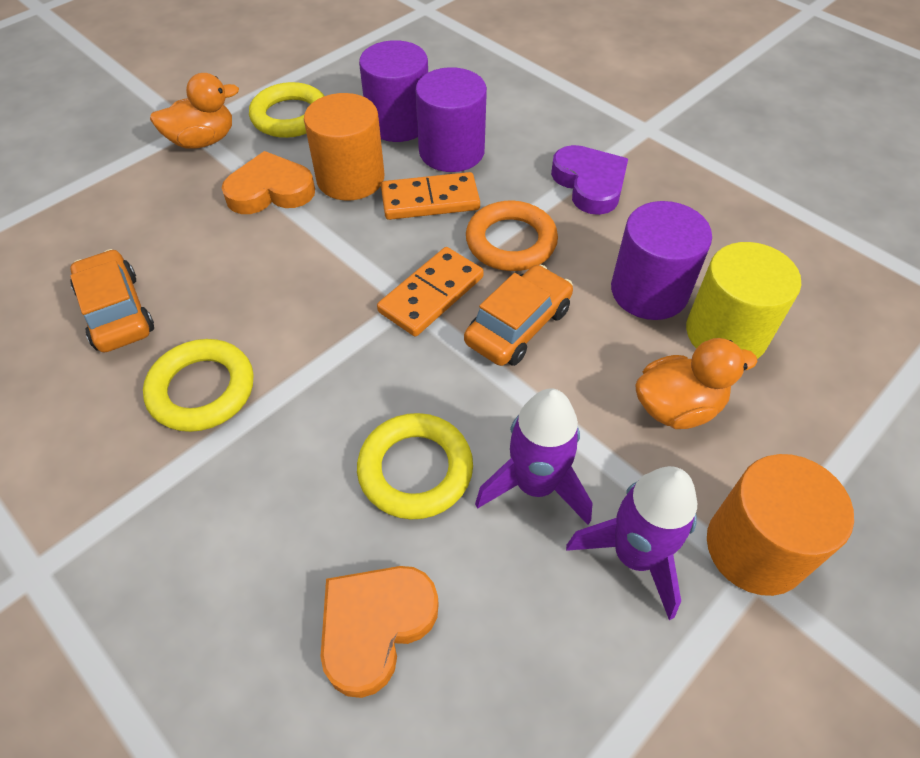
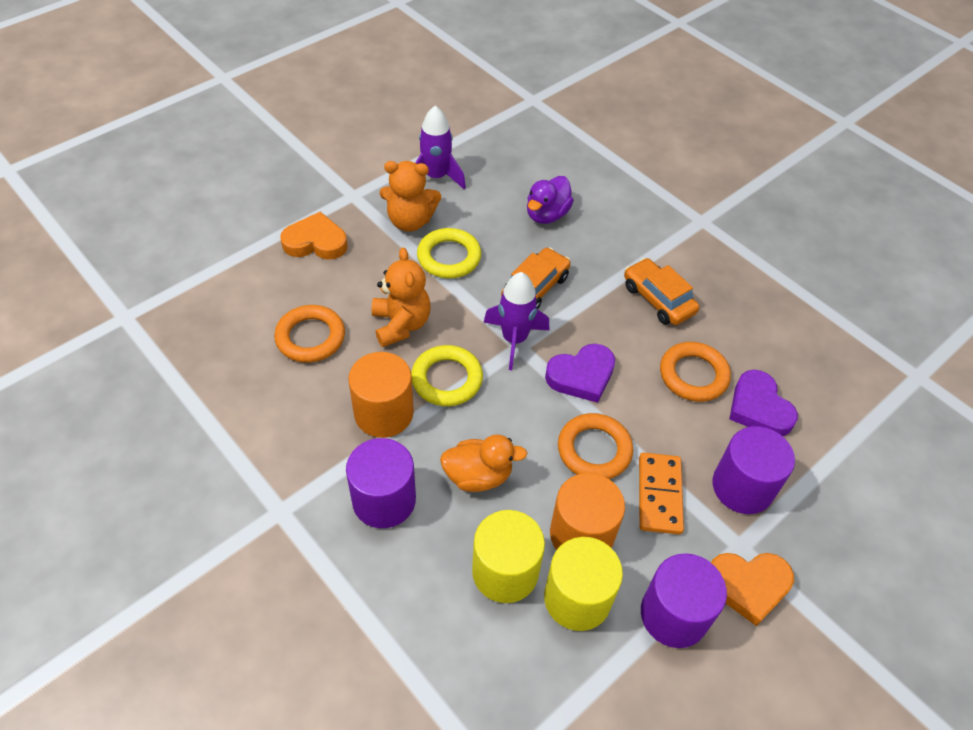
orange domino: 2 -> 1
orange duck: 2 -> 1
orange ring: 1 -> 3
orange teddy bear: 0 -> 2
purple duck: 0 -> 1
purple heart: 1 -> 2
yellow cylinder: 1 -> 2
yellow ring: 3 -> 2

